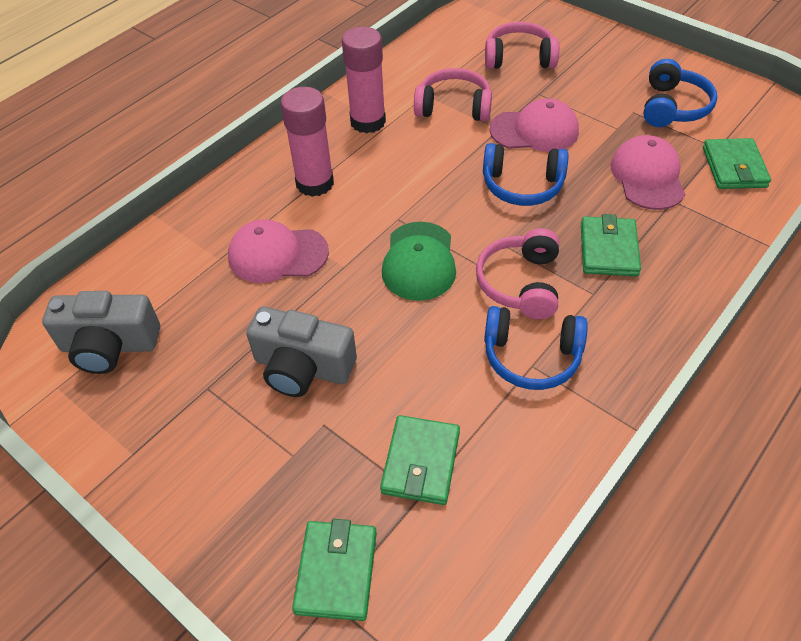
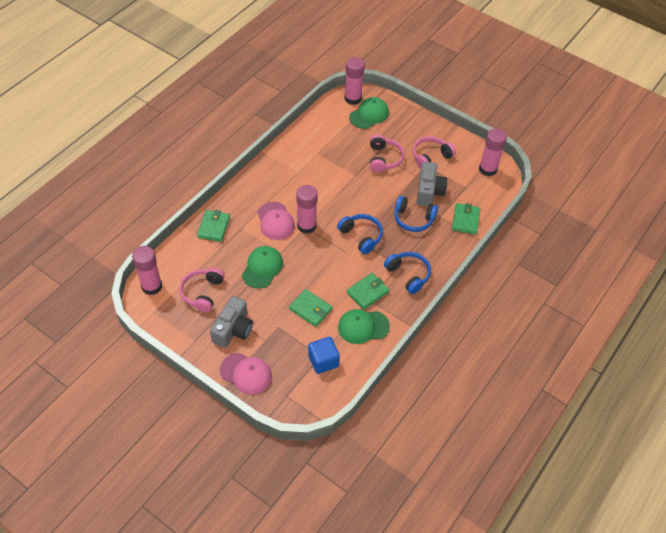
blue cube: 0 -> 1
green cap: 1 -> 3
pink cap: 3 -> 2
pink glue stick: 2 -> 4

